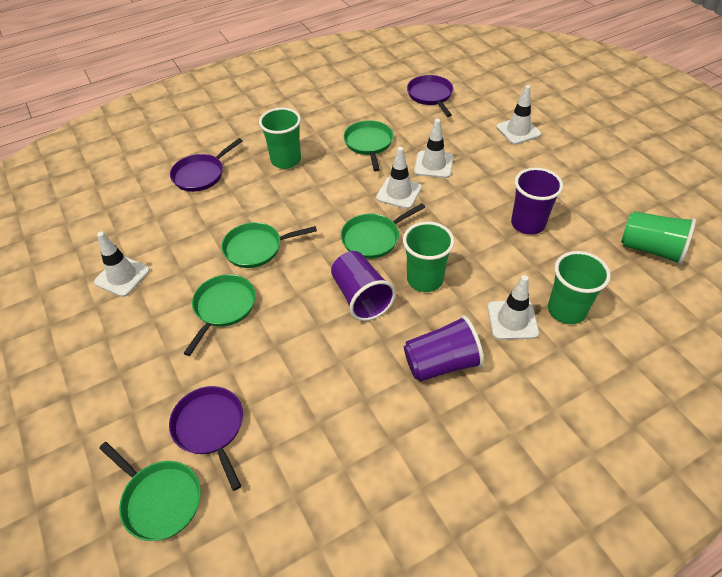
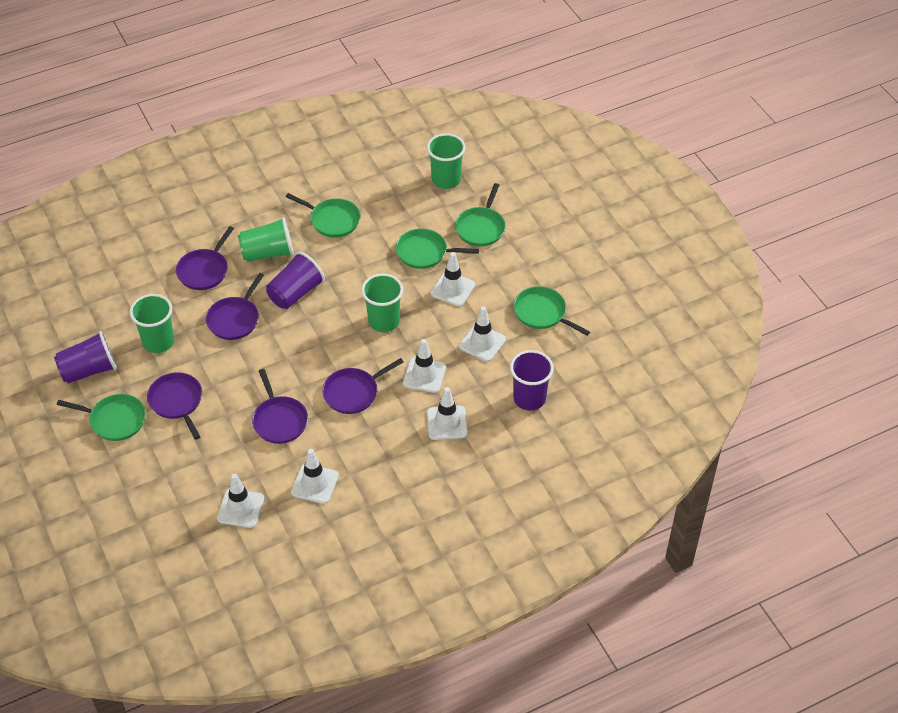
purple pan: 3 -> 5
white traffic cone: 5 -> 6

